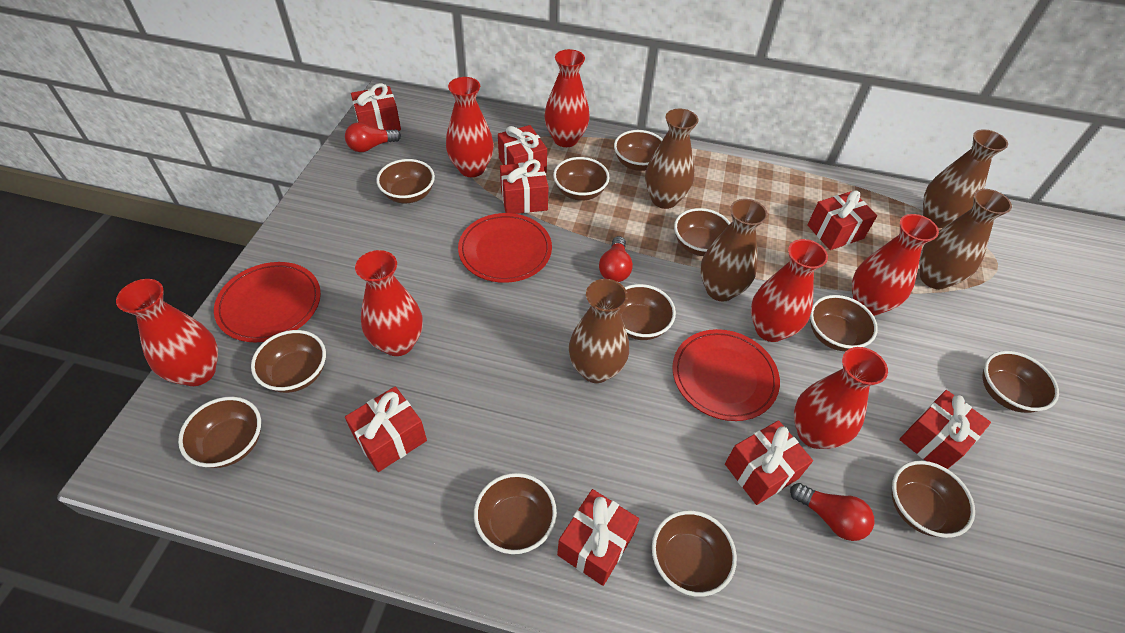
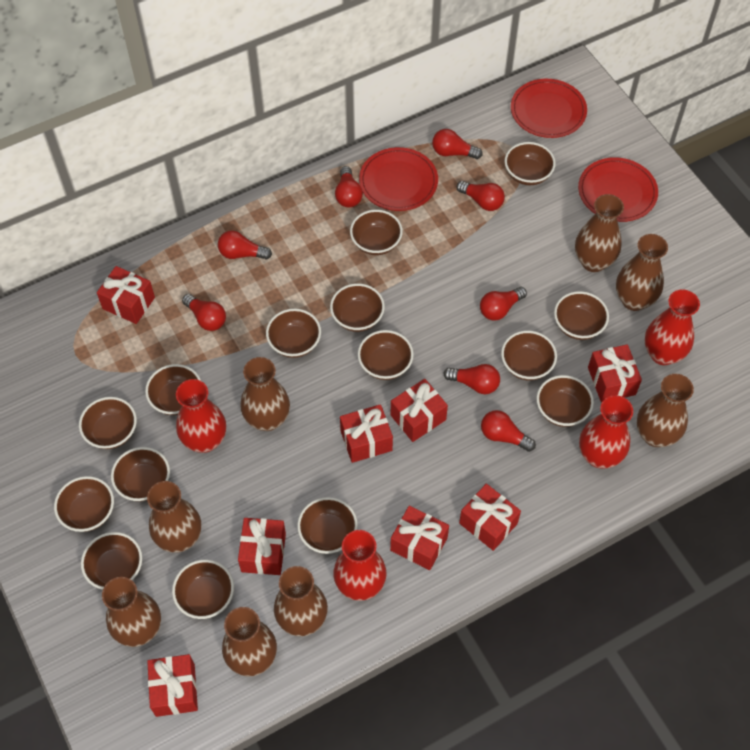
brown bowl: 12 -> 15
brown vase: 5 -> 8
red light bulb: 3 -> 8
red vase: 7 -> 4

